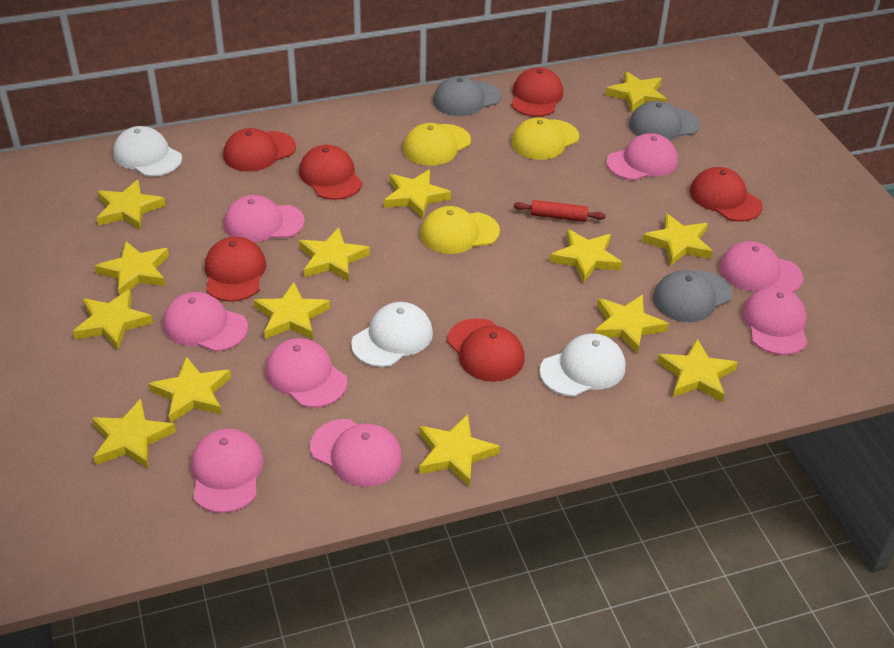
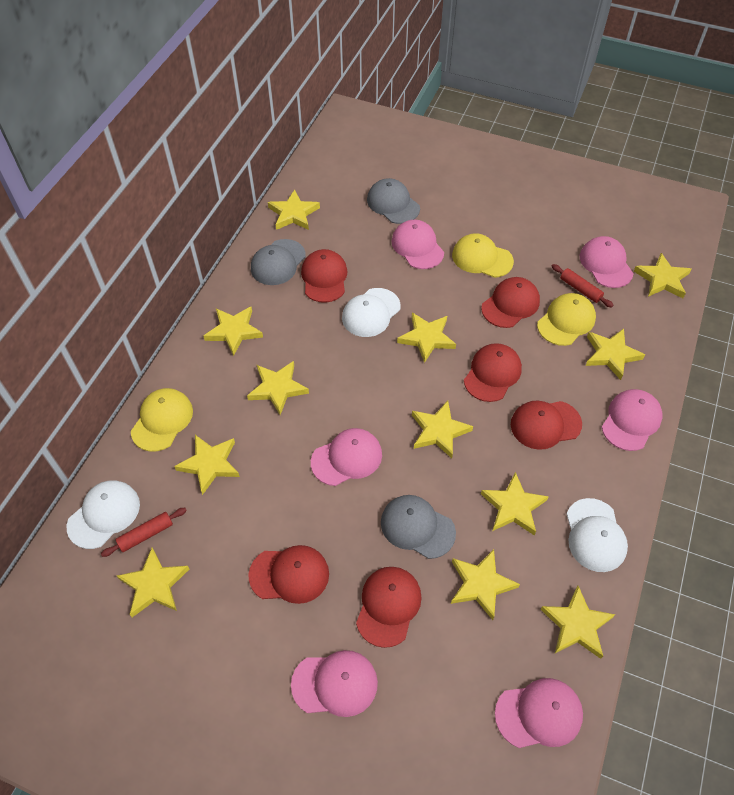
pink cap: 8 -> 6
red rolling pin: 1 -> 2
yellow star: 14 -> 12

